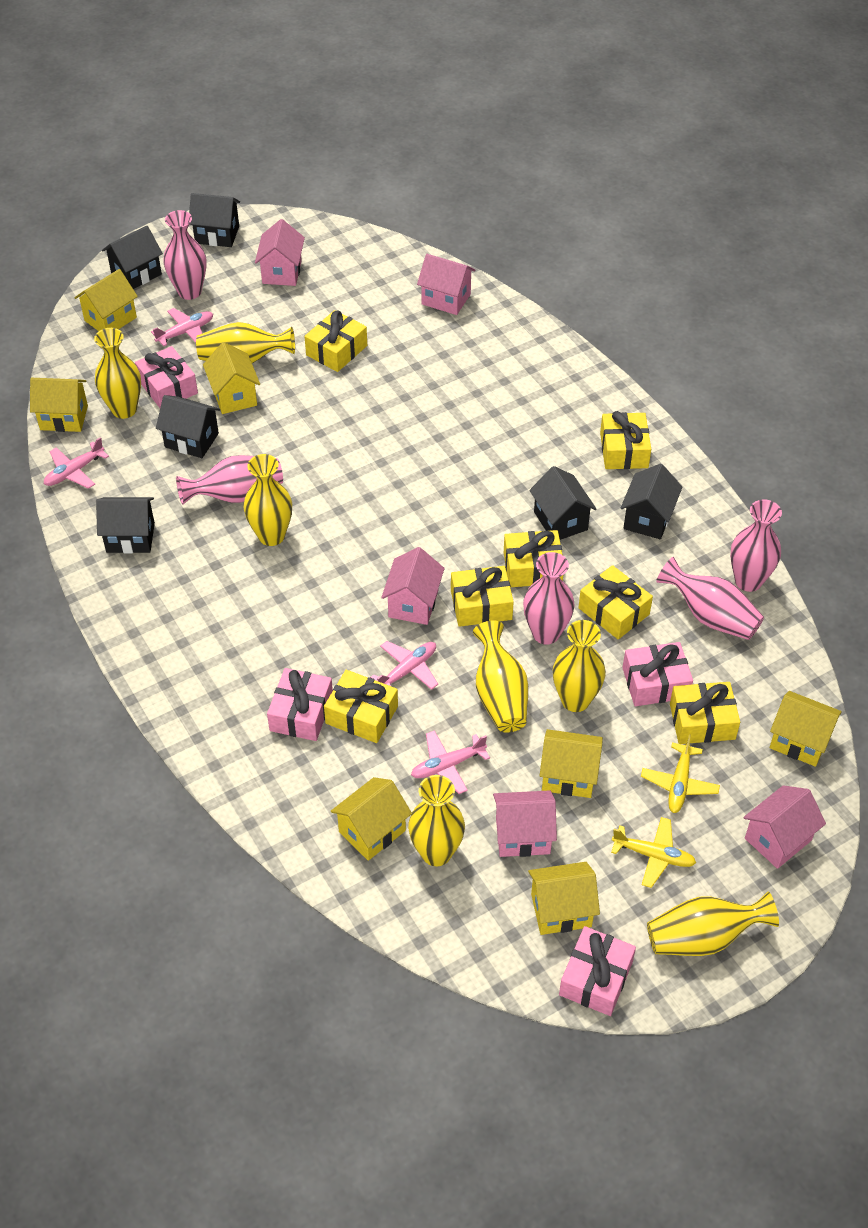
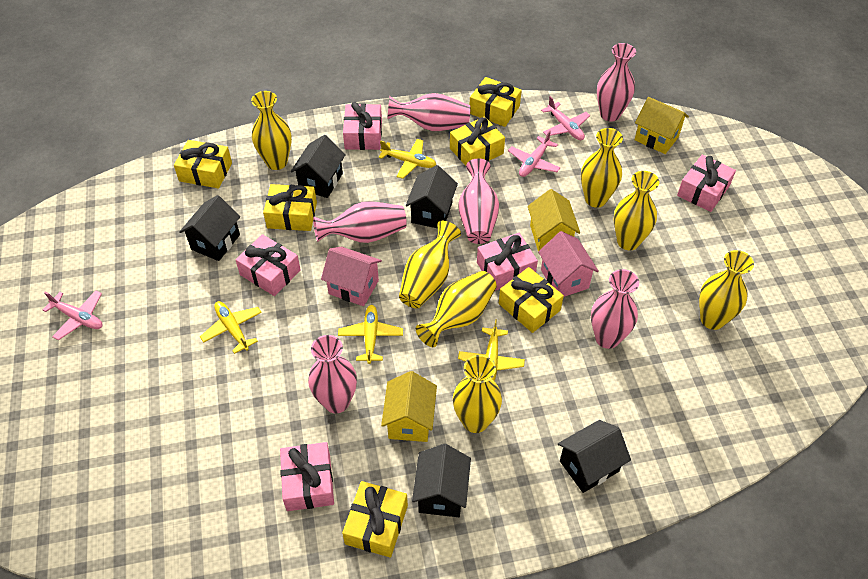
black house: 6 -> 5
pink gift: 4 -> 5
pink house: 5 -> 2
pink plane: 4 -> 3
pink vase: 5 -> 6
yellow gift: 7 -> 6
yellow house: 7 -> 3
yellow plane: 2 -> 4

